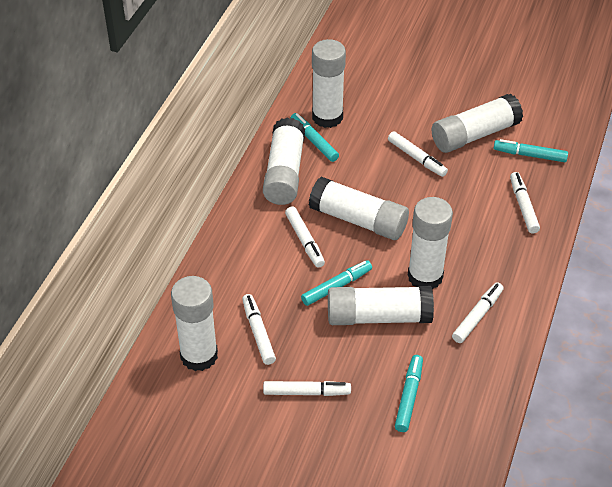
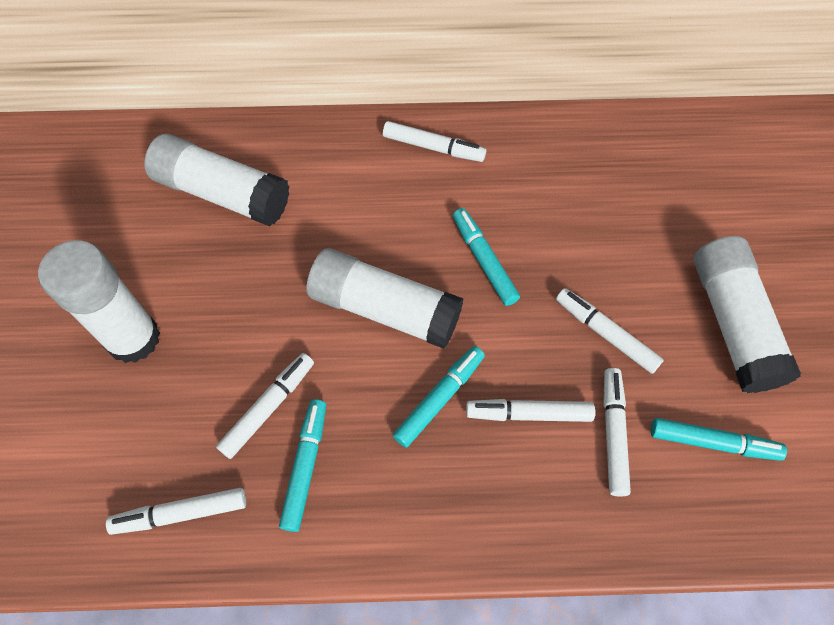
white glue stick: 7 -> 4

